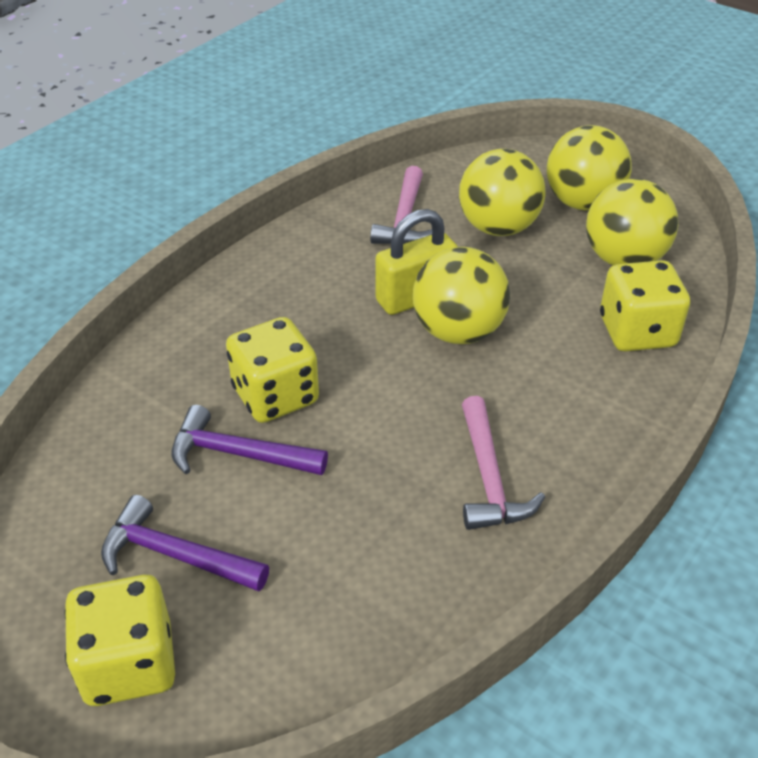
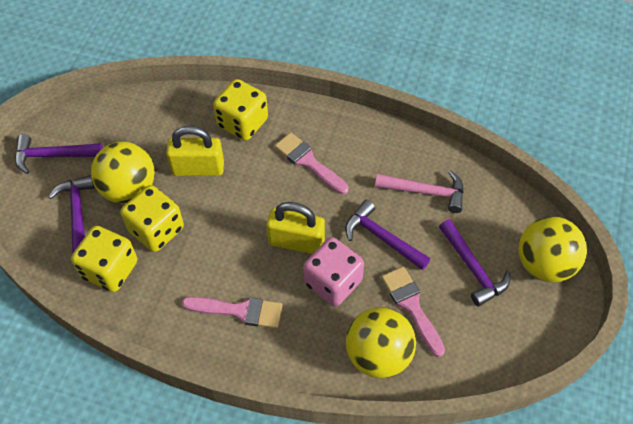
pink brush: 0 -> 3
pink dice: 0 -> 1
pink hammer: 2 -> 1
purple hammer: 2 -> 4
yellow ball: 4 -> 3
yellow padlock: 1 -> 2

